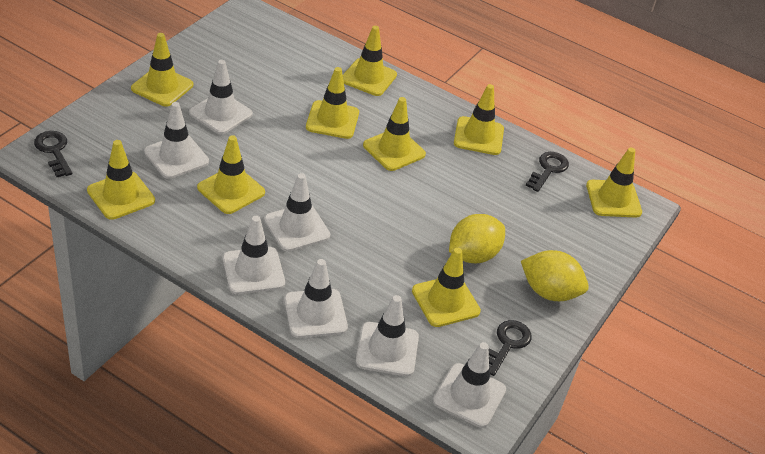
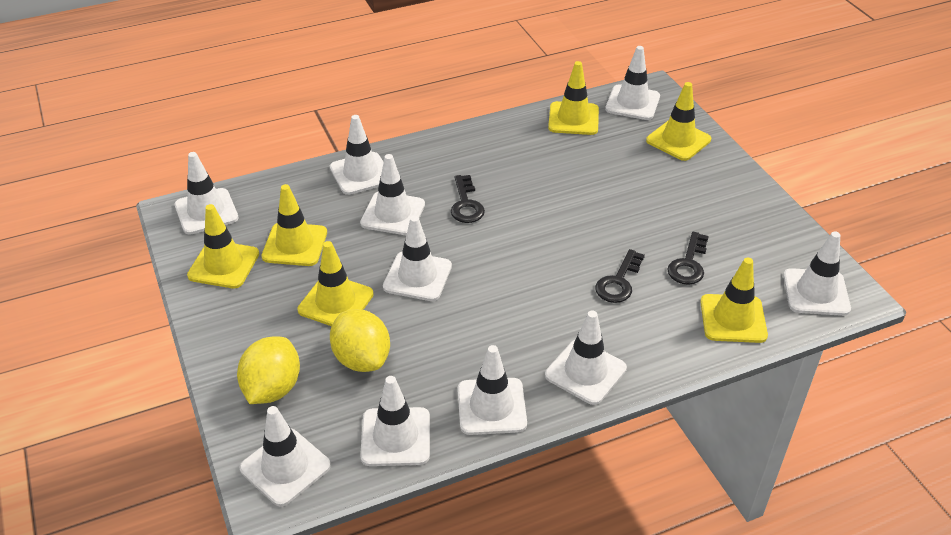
white traffic cone: 7 -> 10
yellow traffic cone: 9 -> 6

